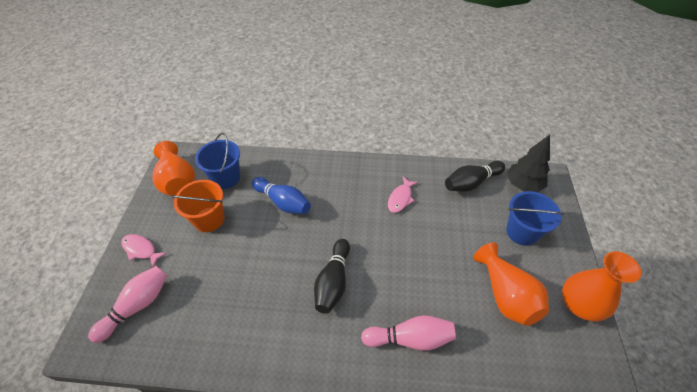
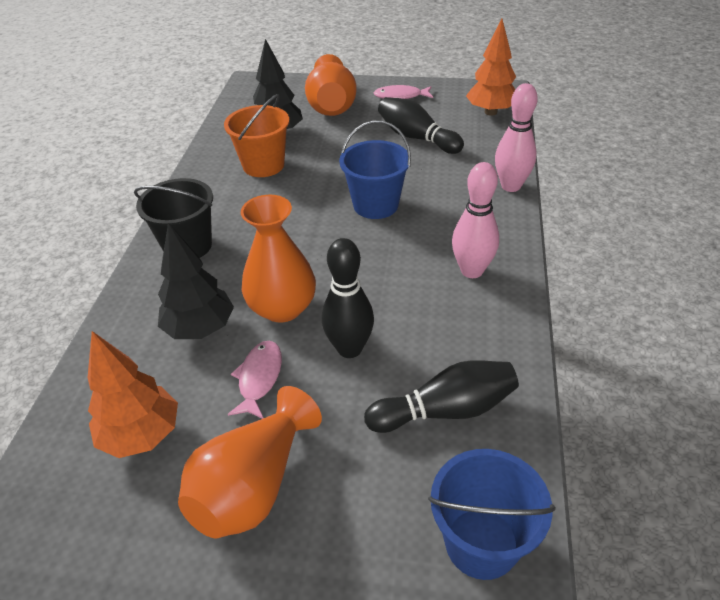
black bowling pin: 2 -> 3
black bucket: 0 -> 1
black tree: 1 -> 2
blue bowling pin: 1 -> 0
orange tree: 0 -> 2

